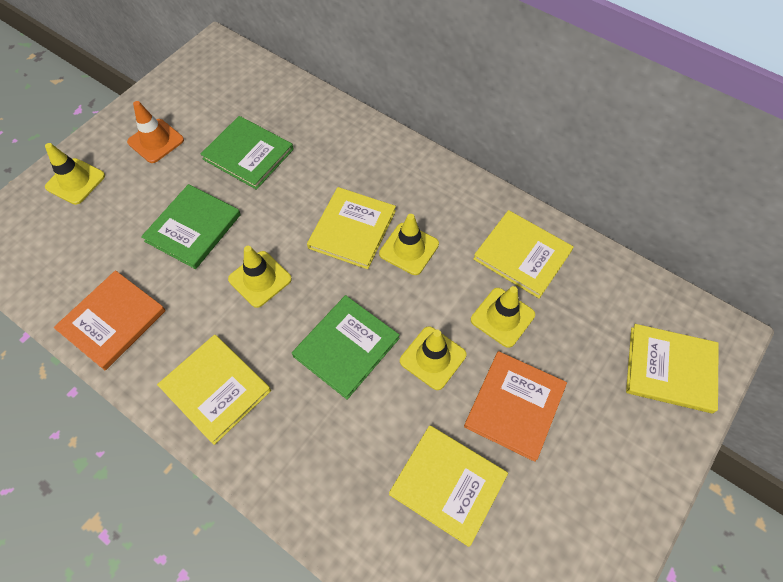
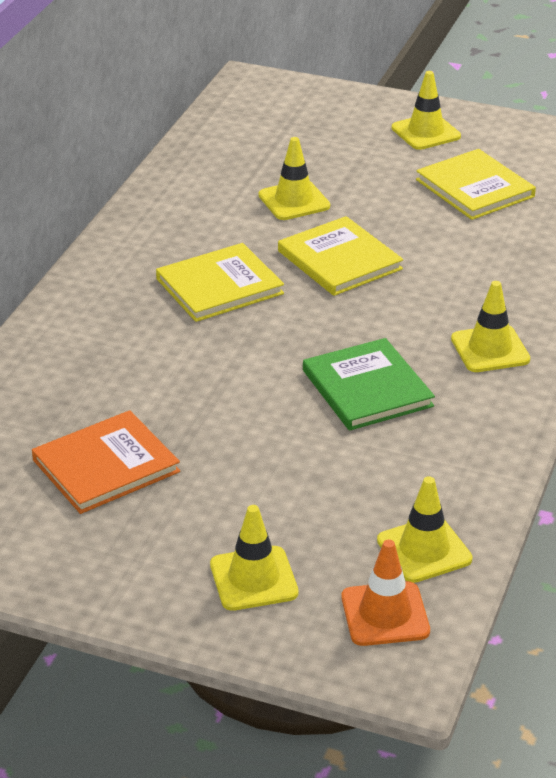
green book: 3 -> 1
orange book: 2 -> 1
yellow book: 5 -> 3

